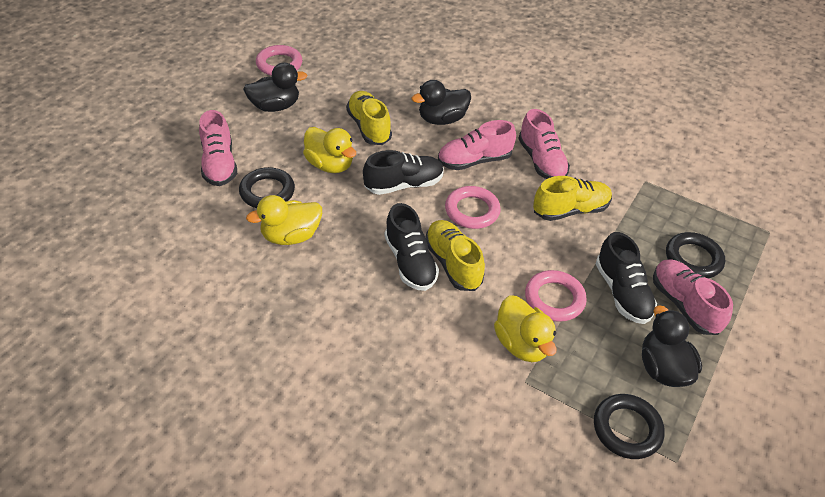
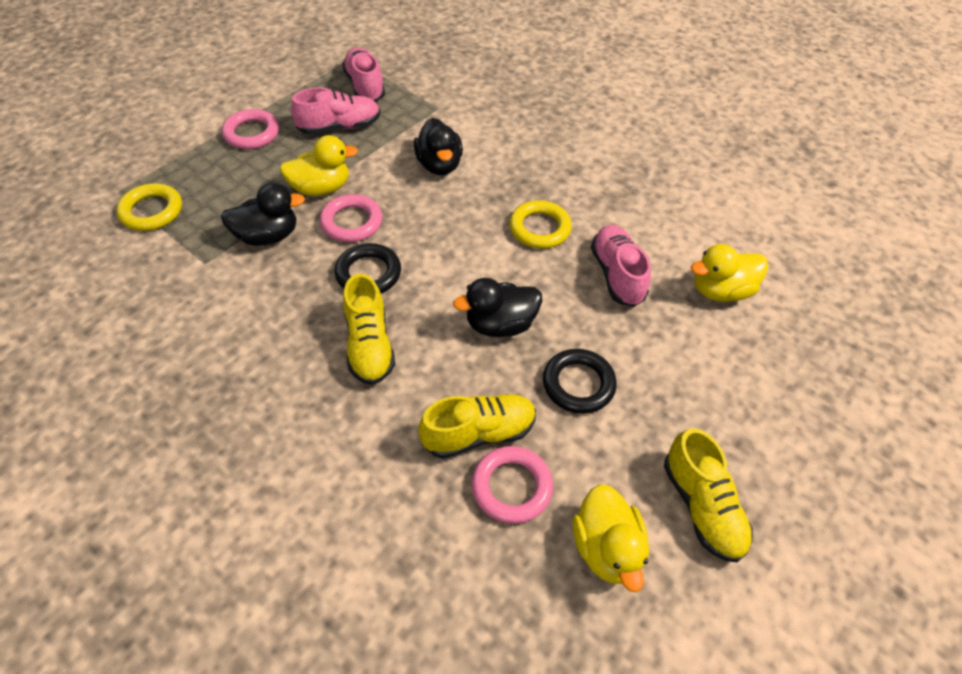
black ring: 3 -> 2
black shoe: 3 -> 0
pink shoe: 4 -> 3
yellow ring: 0 -> 2

